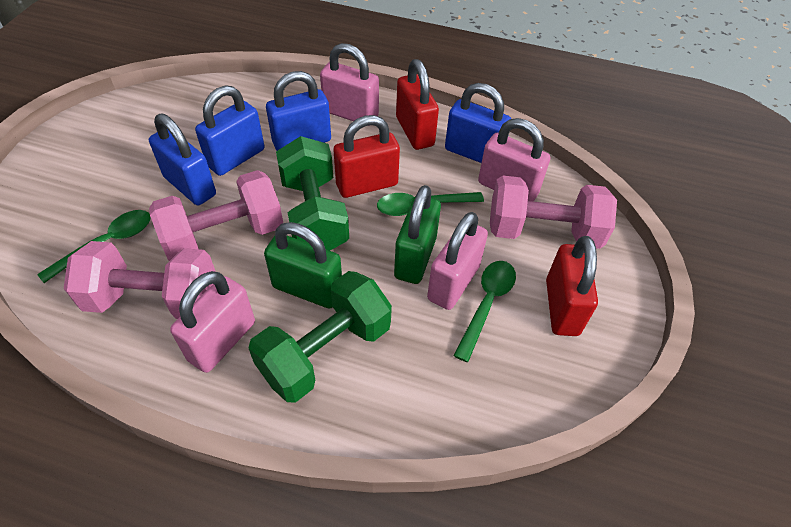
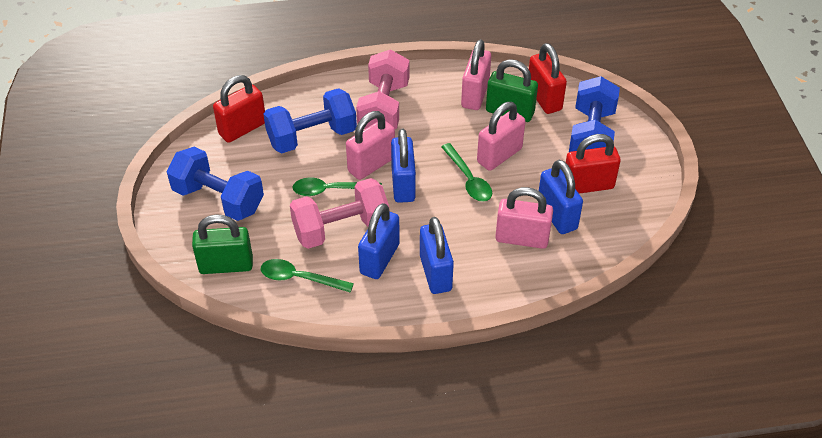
blue dumbbell: 0 -> 3
green dumbbell: 2 -> 0
pink dumbbell: 3 -> 2

